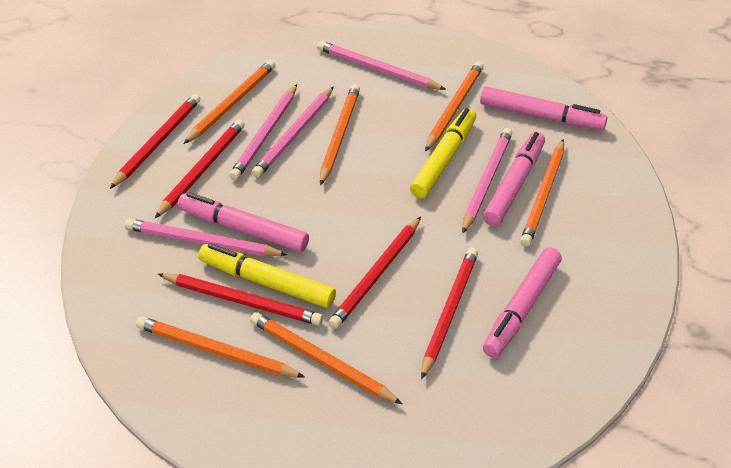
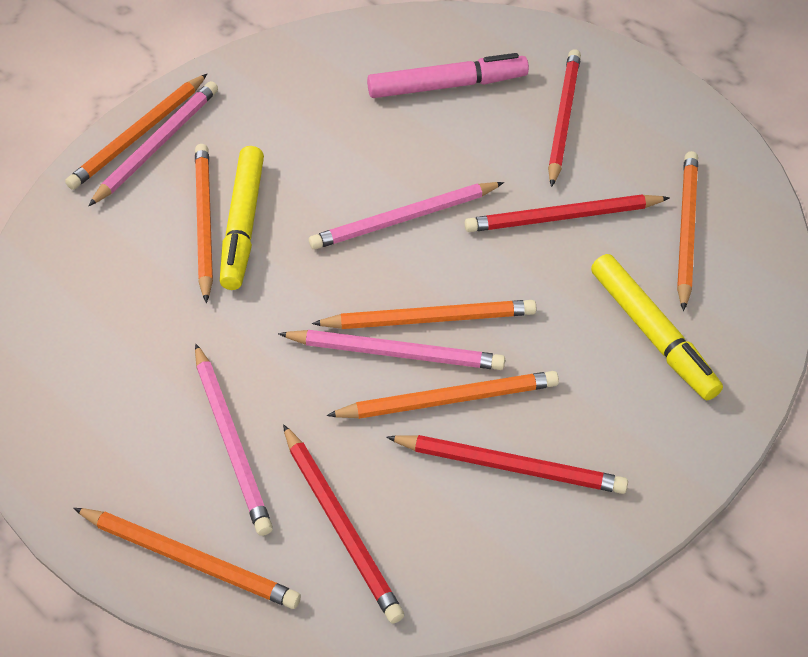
pink marker: 4 -> 1
pink pencil: 5 -> 4
red pencil: 5 -> 4

